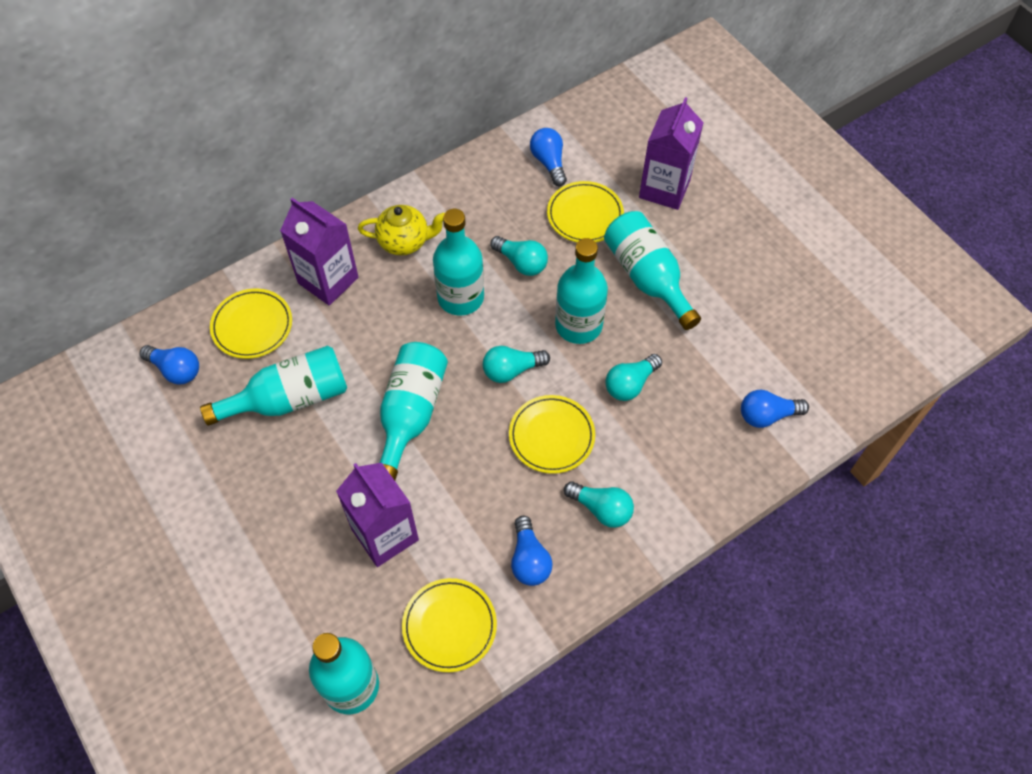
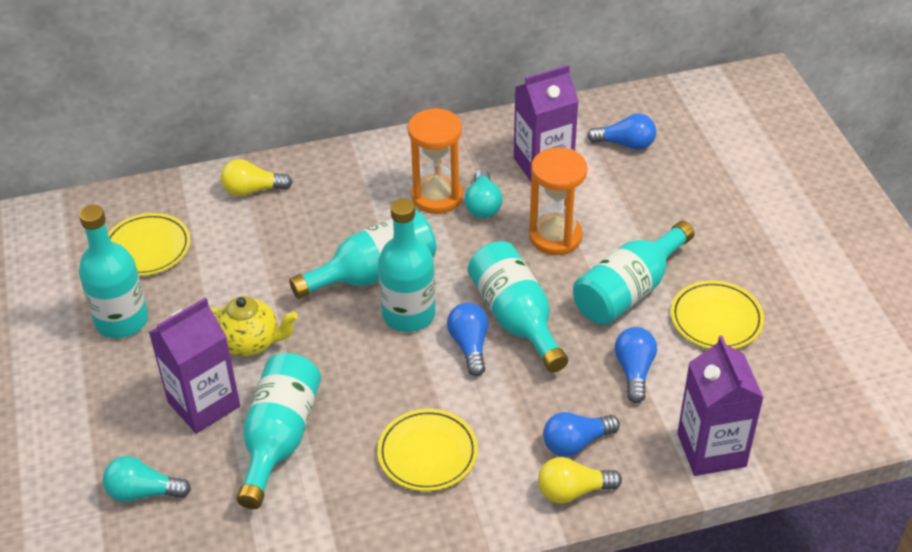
orange hourglass: 0 -> 2
turquoise light bulb: 4 -> 2
yellow light bulb: 0 -> 2
yellow plate: 4 -> 3

